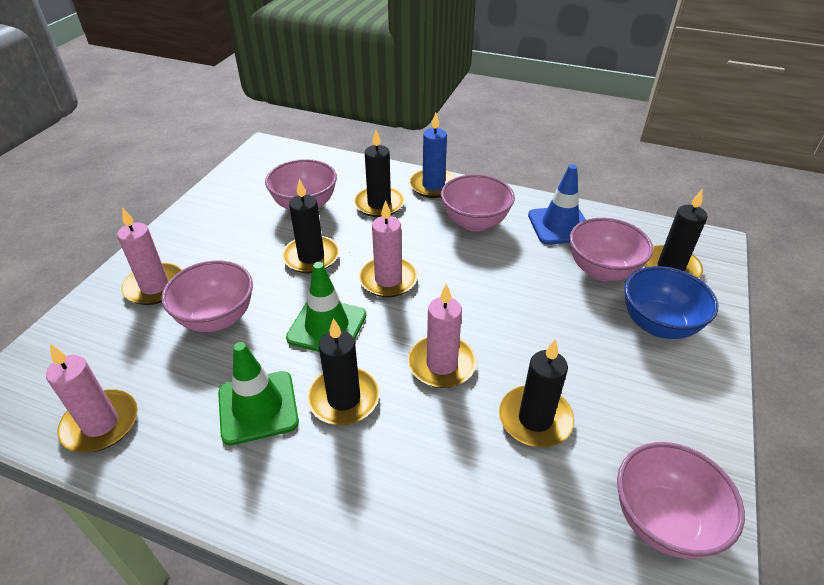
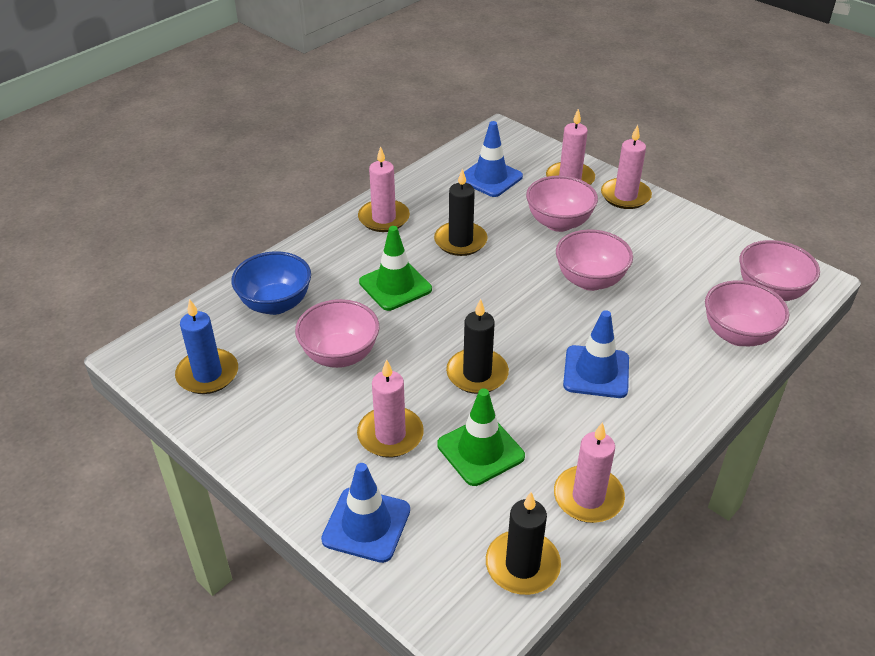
black candle: 5 -> 3
blue traffic cone: 1 -> 3
pink candle: 4 -> 5

